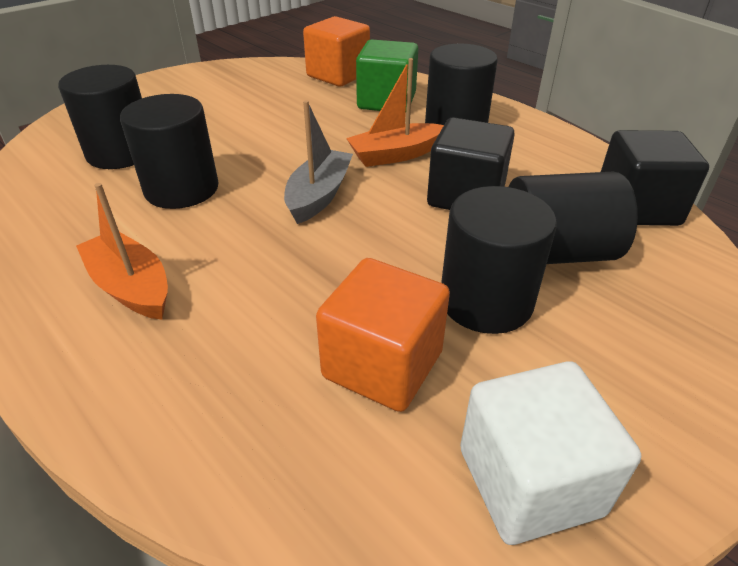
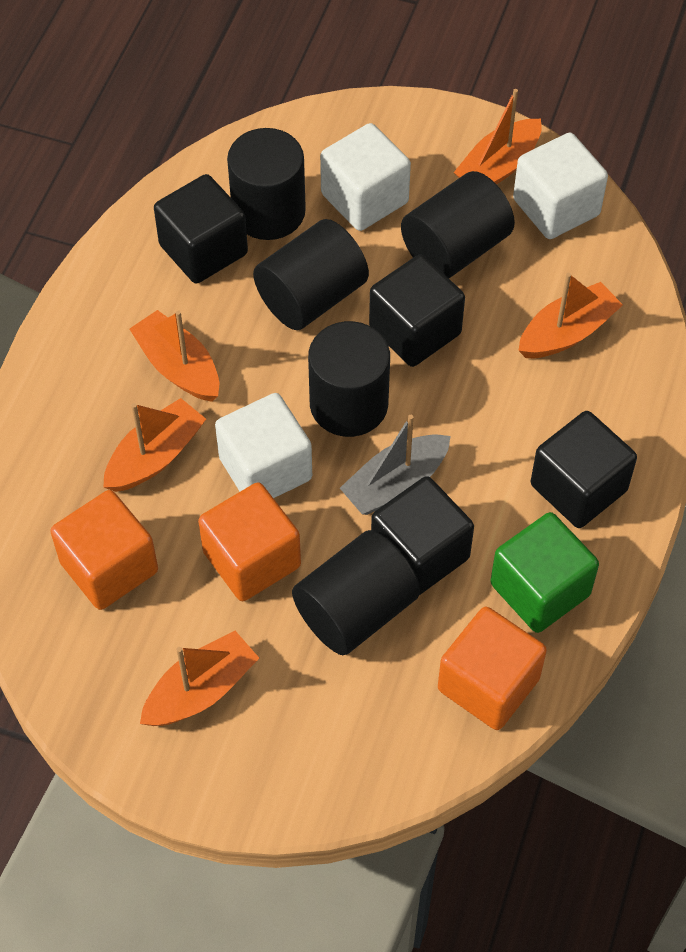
black cube: 2 -> 4
orange boat: 2 -> 5
orange cube: 2 -> 3
white cube: 1 -> 3

